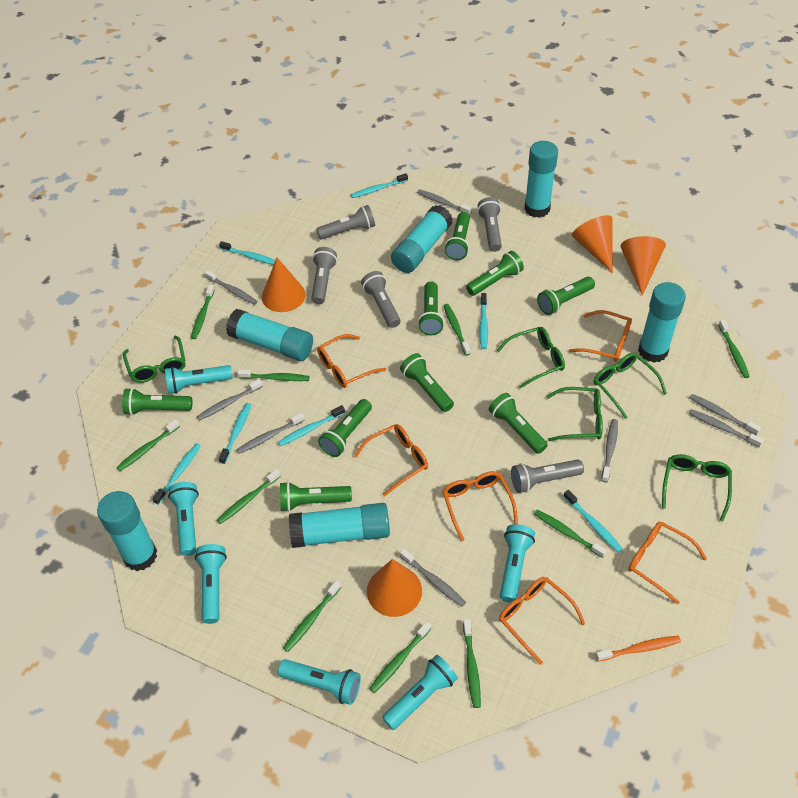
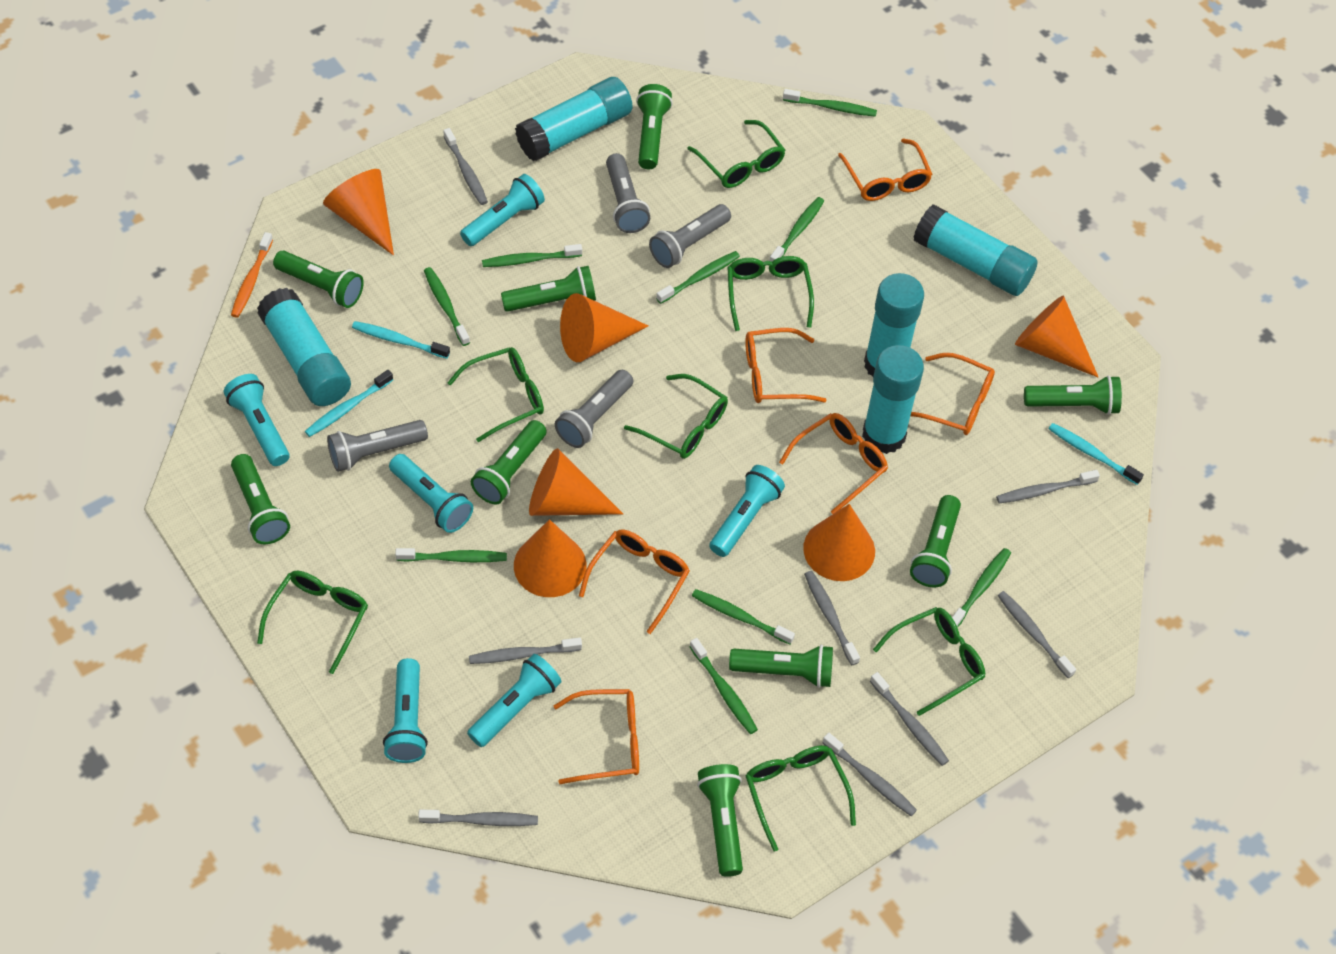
green glasses: 5 -> 7
green toothbrush: 10 -> 9
grey flashlight: 5 -> 4
orange cone: 4 -> 6
turquoise glue stick: 6 -> 5
turquoise toothbrush: 7 -> 3

